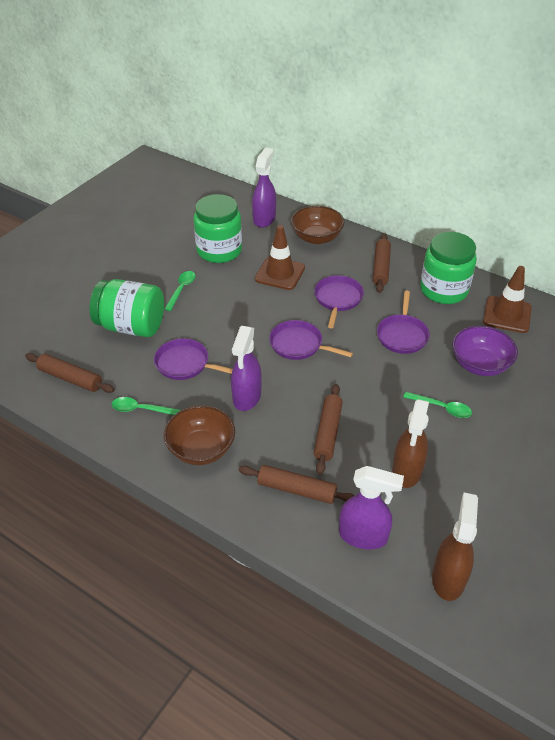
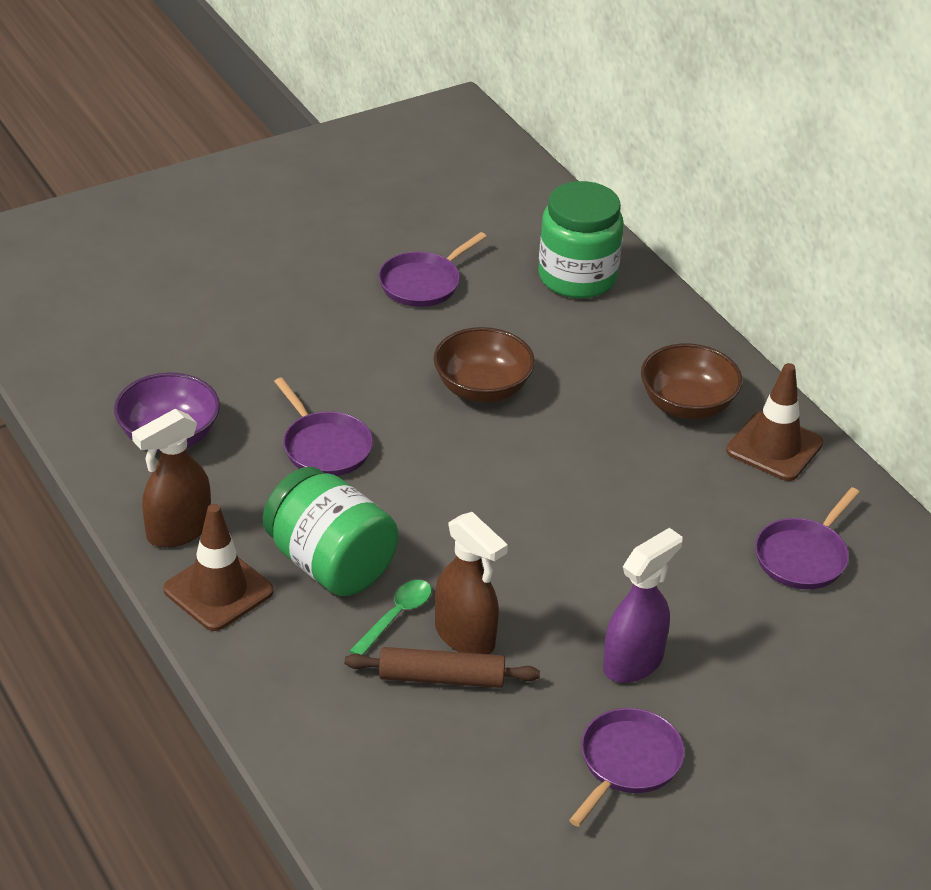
brown rolling pin: 4 -> 1
green jar: 3 -> 2
green spoon: 3 -> 1
purple spray bottle: 3 -> 1

